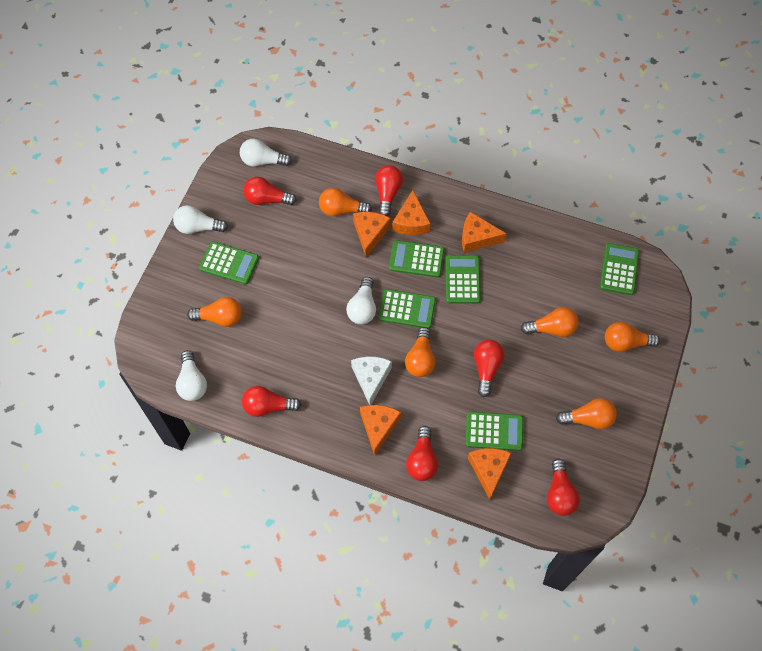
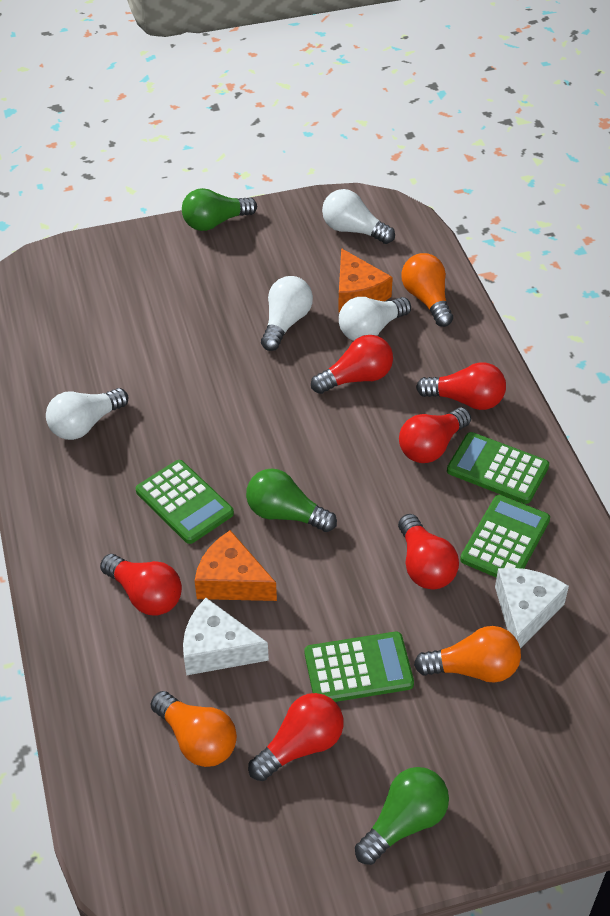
green calculator: 6 -> 4
green light bulb: 0 -> 3
orange cheese: 5 -> 2
orange light bulb: 6 -> 3
white cheese: 1 -> 2

